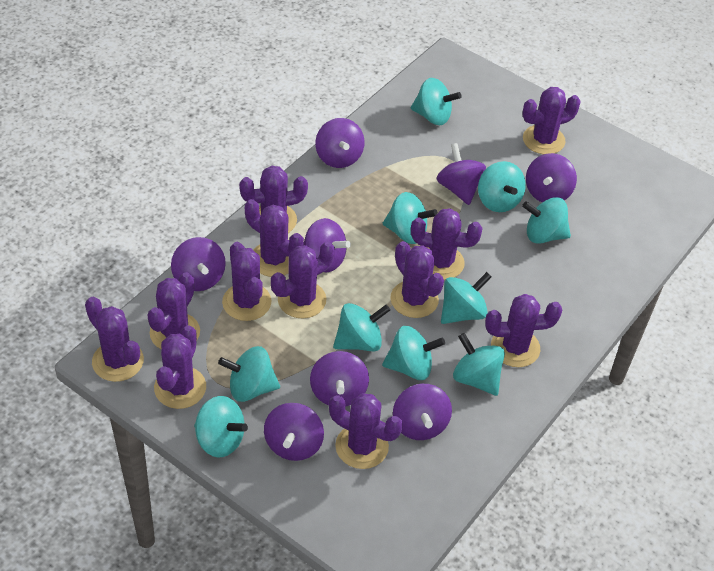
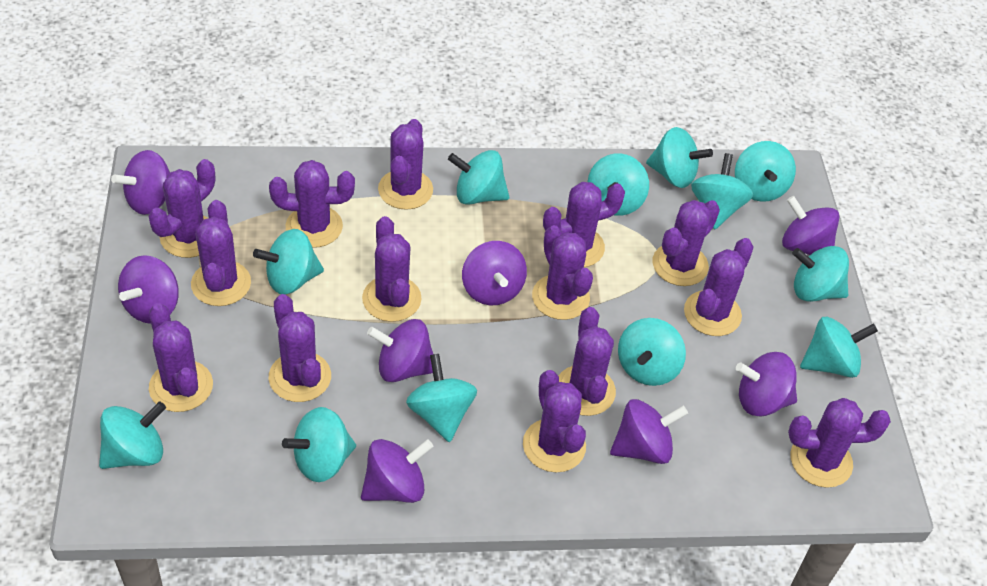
purple cactus: 12 -> 14
turquoise spinning top: 10 -> 12

